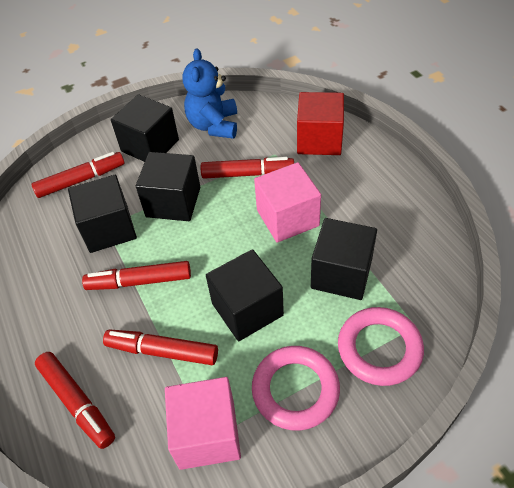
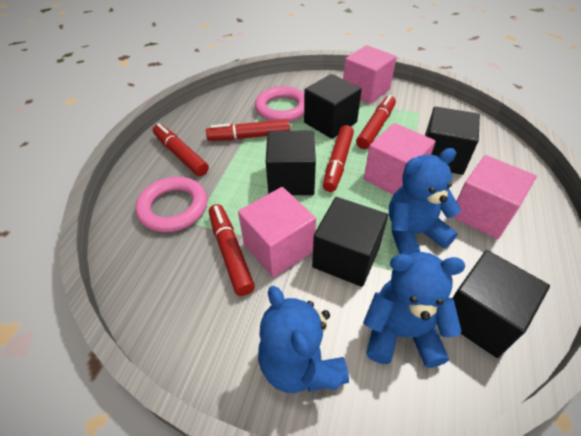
blue teddy bear: 1 -> 3
pink cube: 2 -> 4
red cube: 1 -> 0

